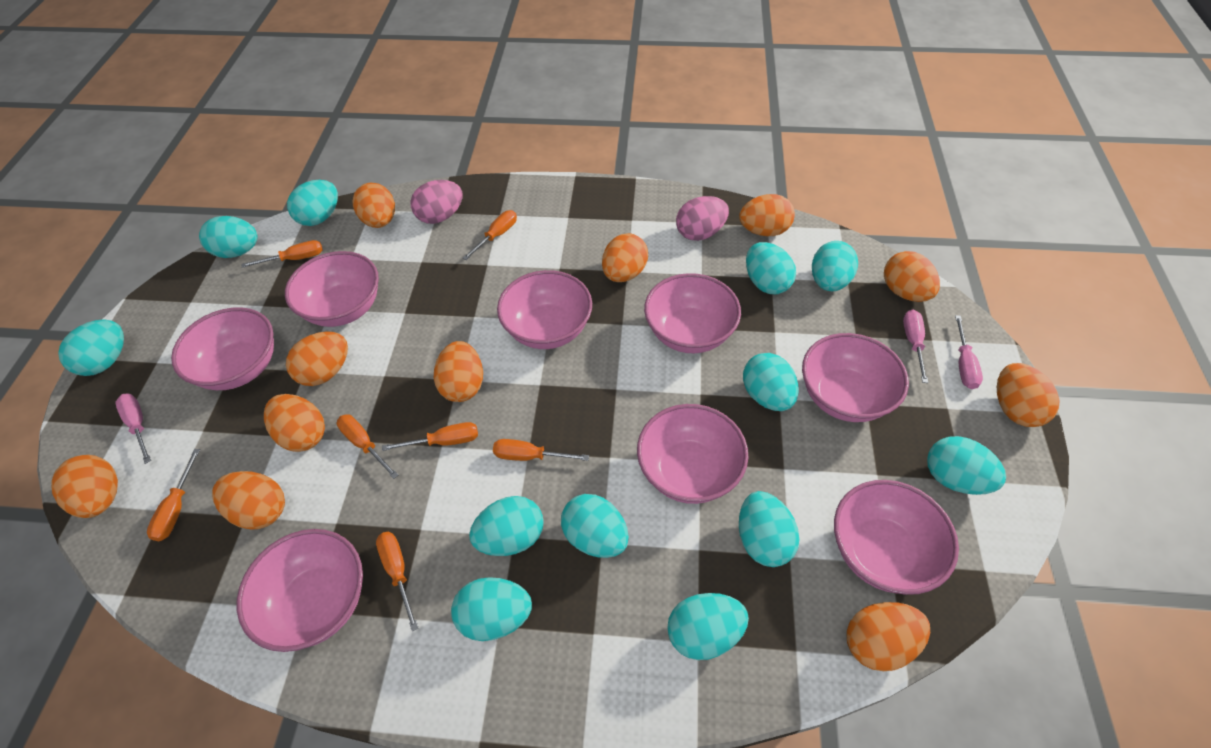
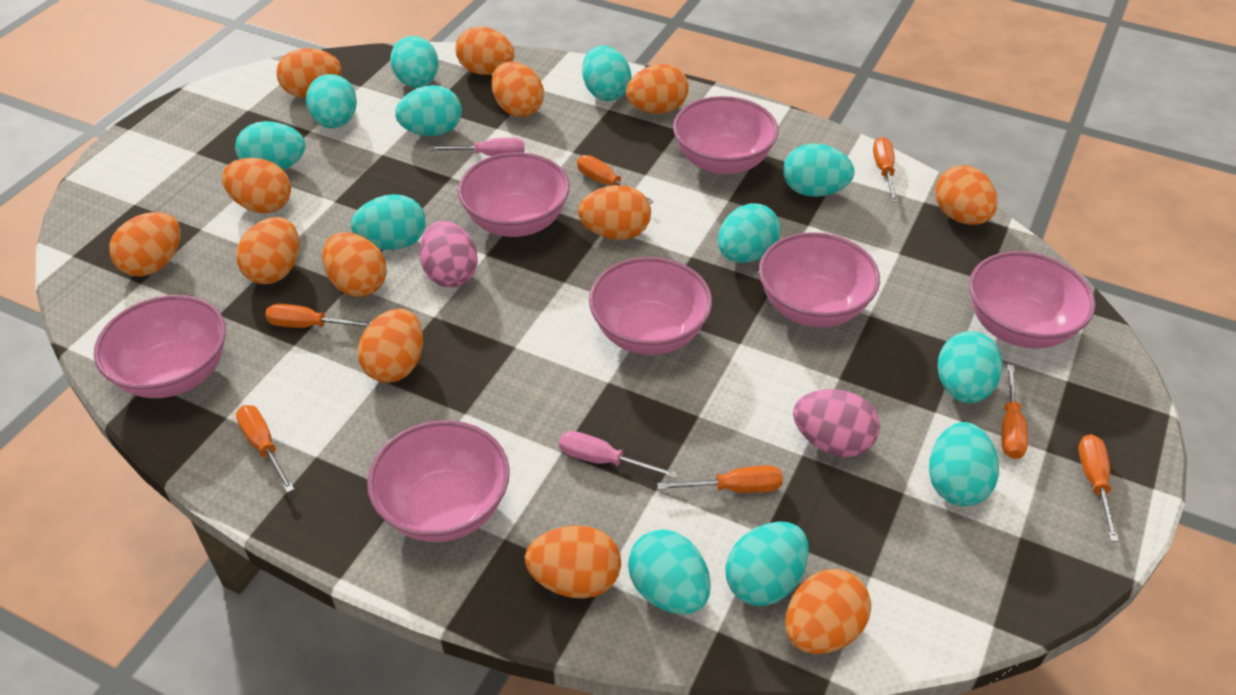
orange egg: 11 -> 13
pink bowl: 8 -> 7
pink screwdriver: 3 -> 2

